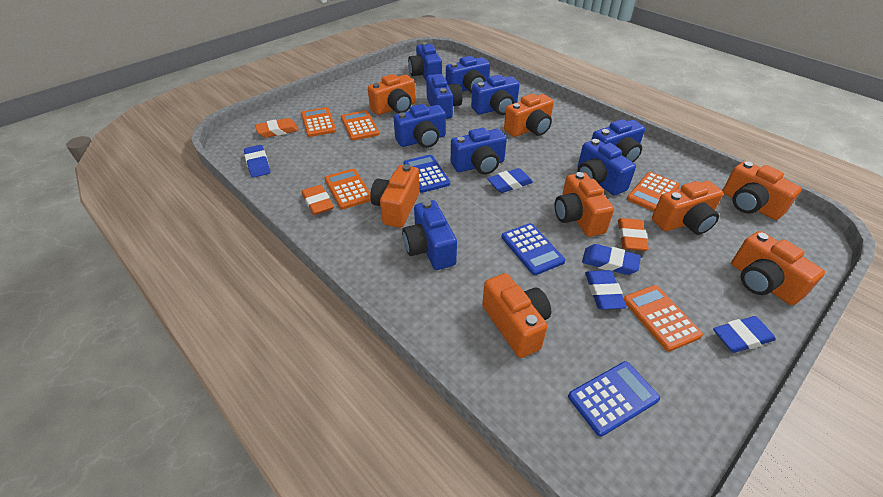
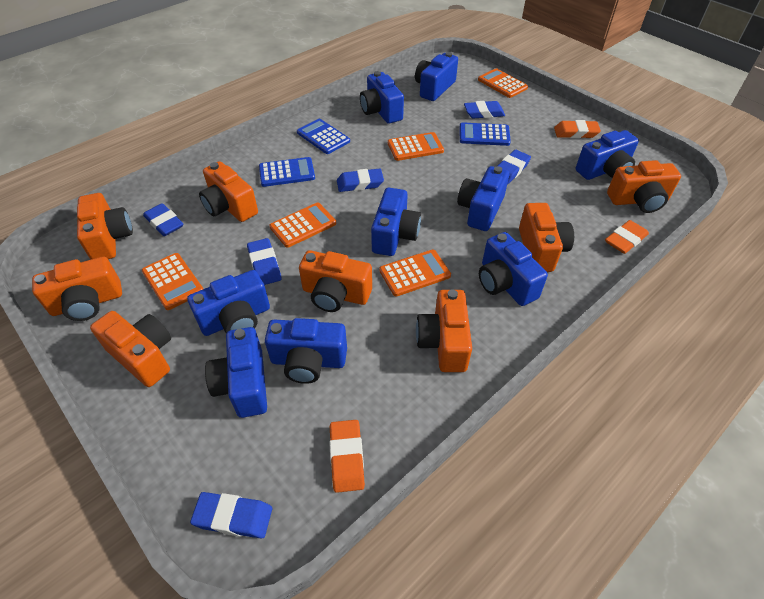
blue eraser: 5 -> 6

